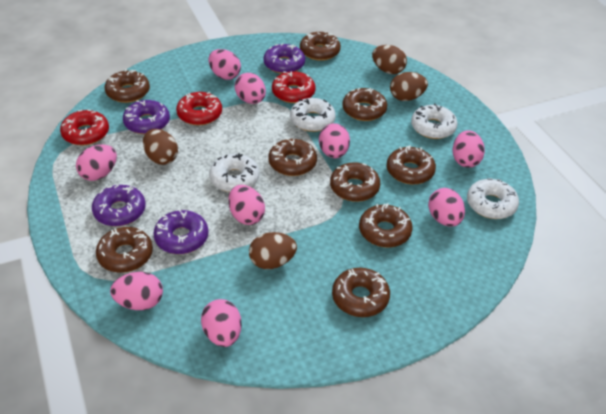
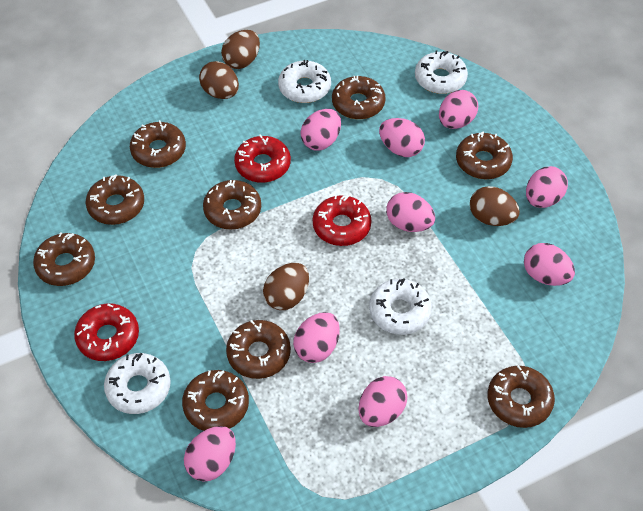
purple donut: 4 -> 0

